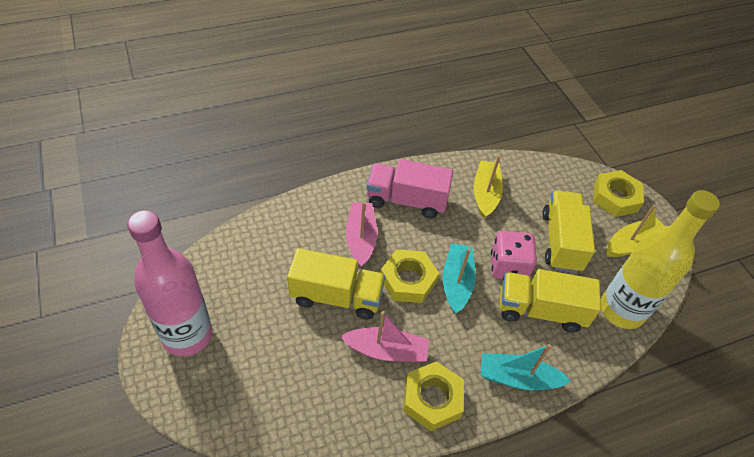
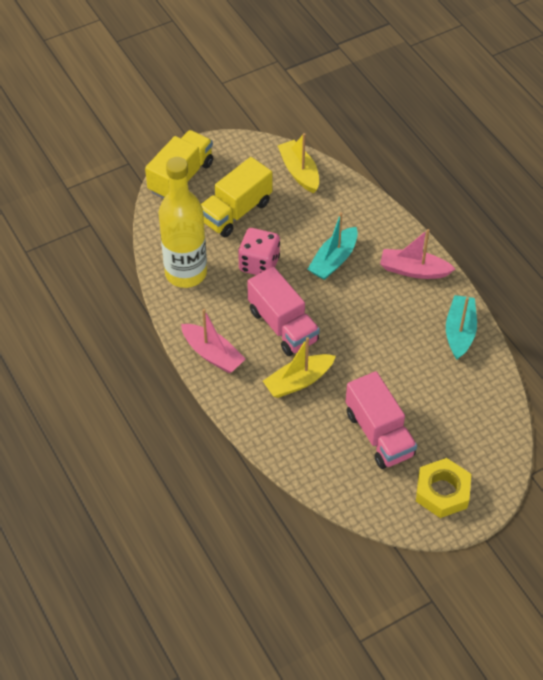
pink bottle: 1 -> 0
pink truck: 1 -> 2
yellow nut: 3 -> 1
yellow truck: 3 -> 2

